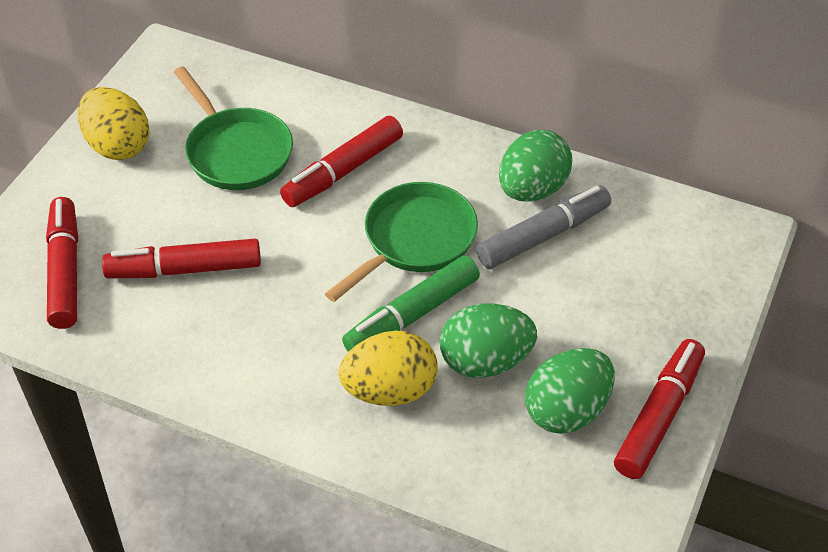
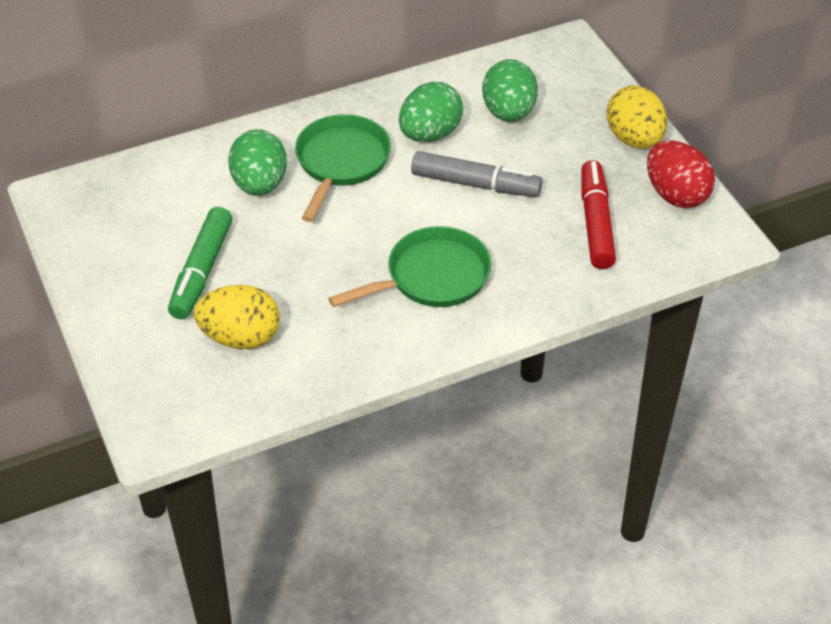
red egg: 0 -> 1
red marker: 4 -> 1

